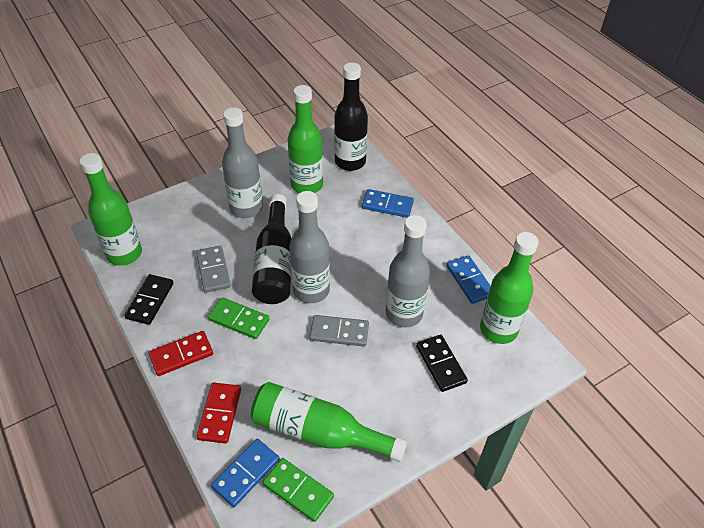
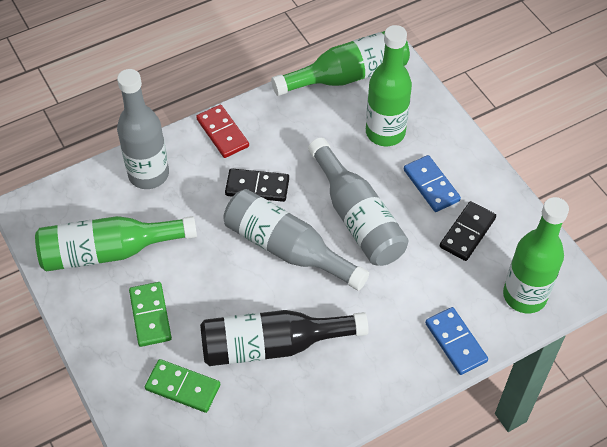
black bottle: 2 -> 1
blue domino: 3 -> 2
grey domino: 2 -> 0
red domino: 2 -> 1

